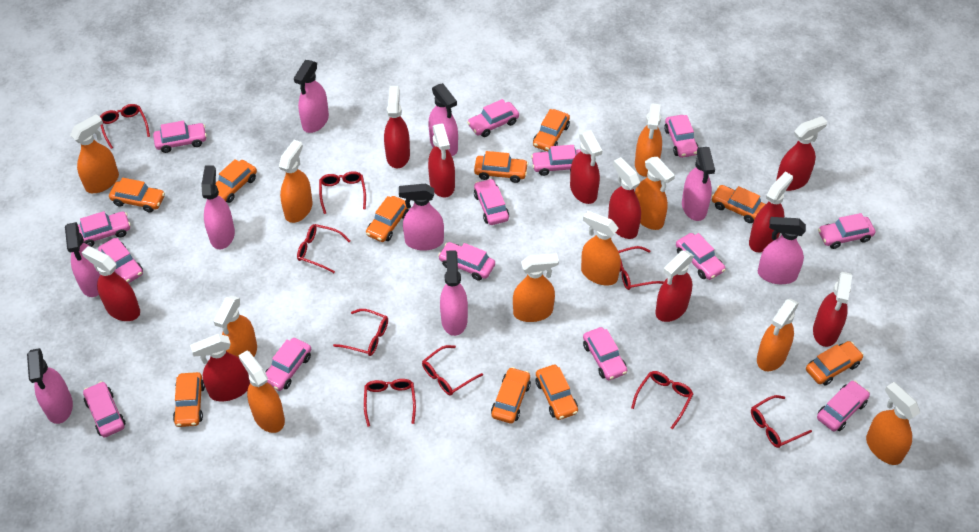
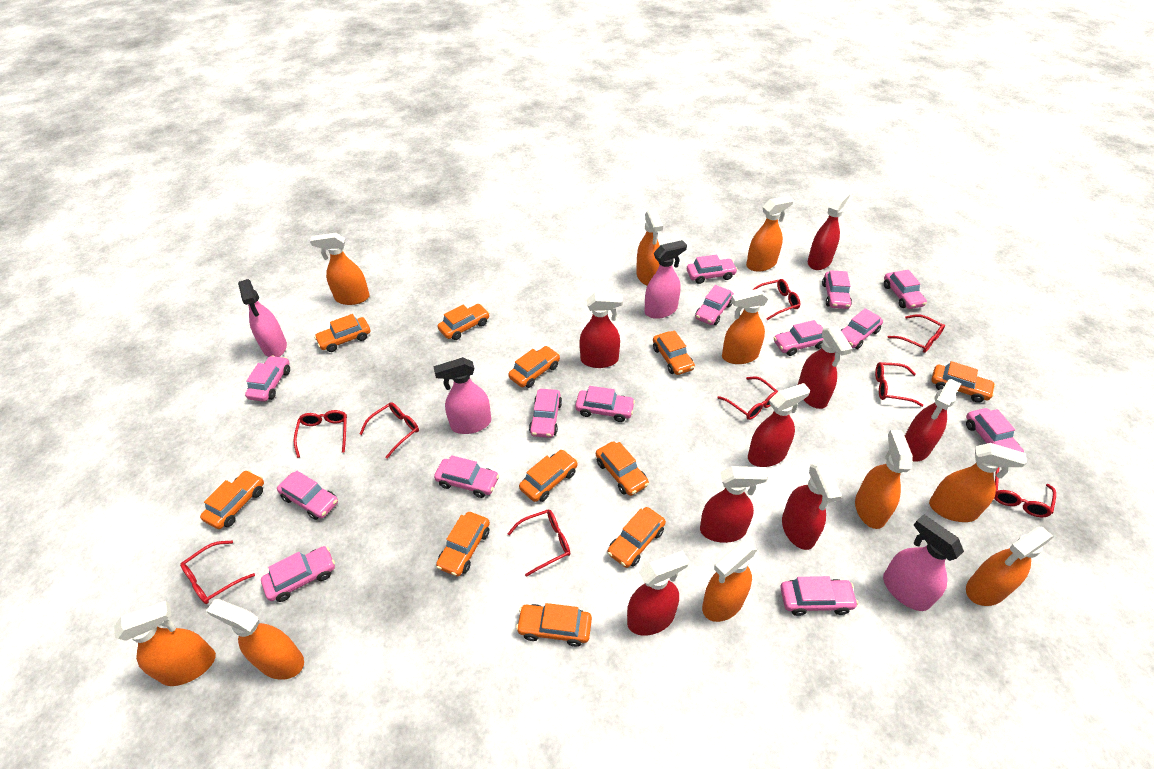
orange car: 10 -> 11
pink spray bottle: 9 -> 4
red spray bottle: 10 -> 8

